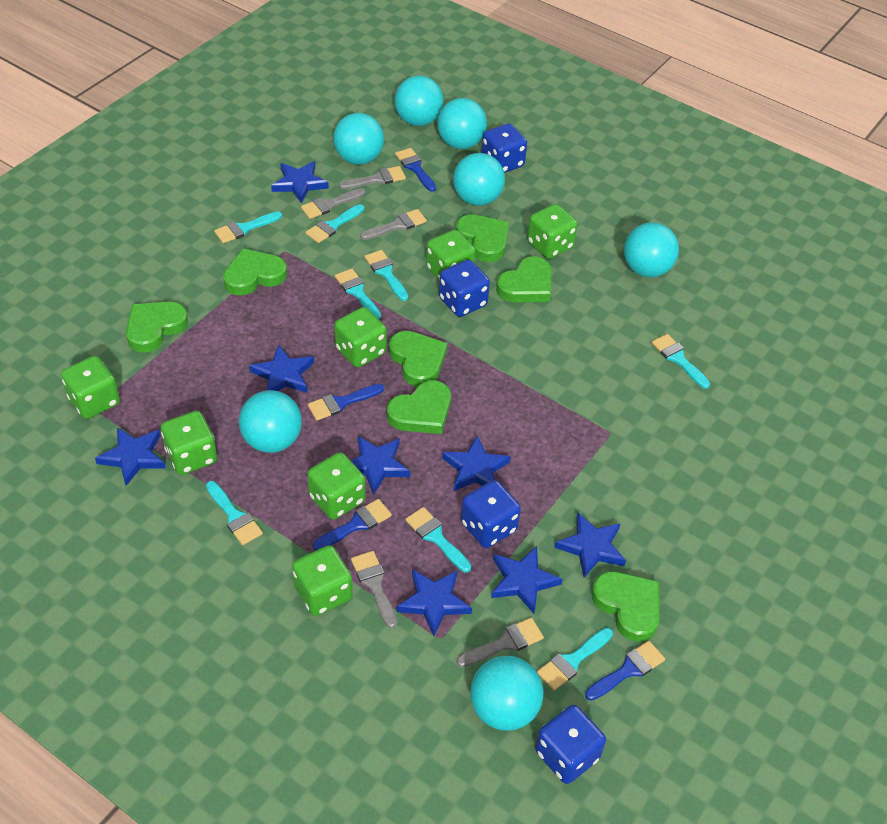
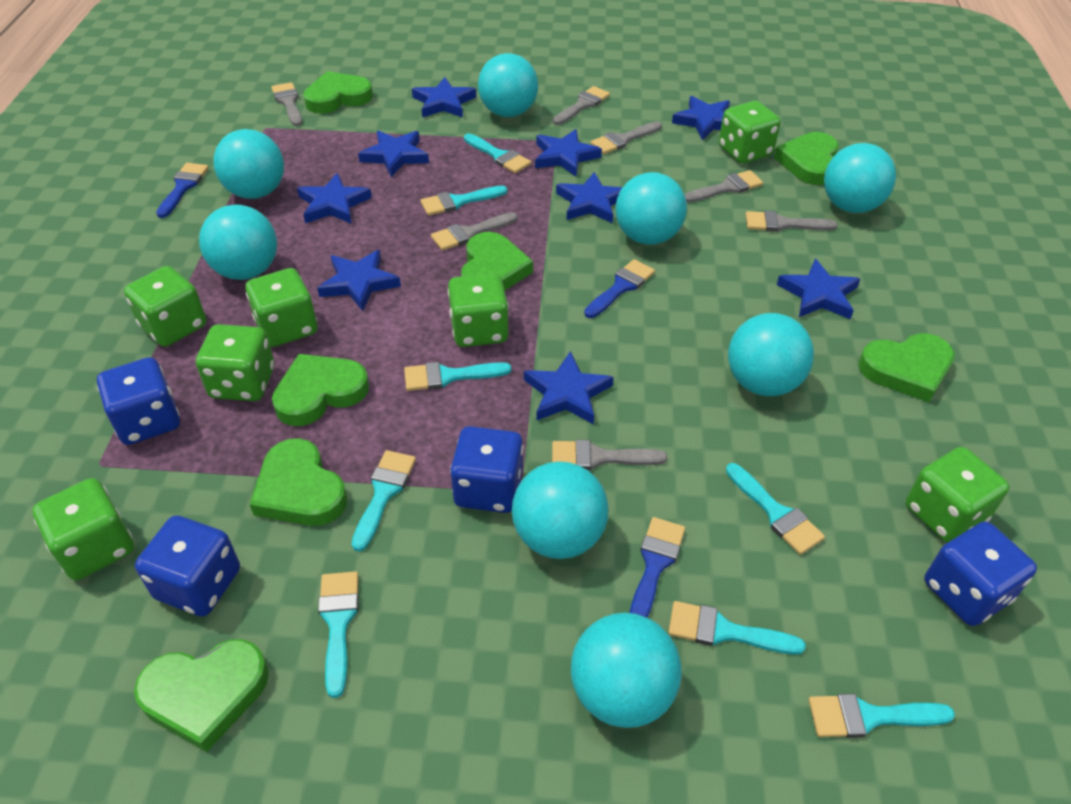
blue brush: 4 -> 3
blue star: 8 -> 9
grey brush: 5 -> 7
turquoise ball: 7 -> 8

